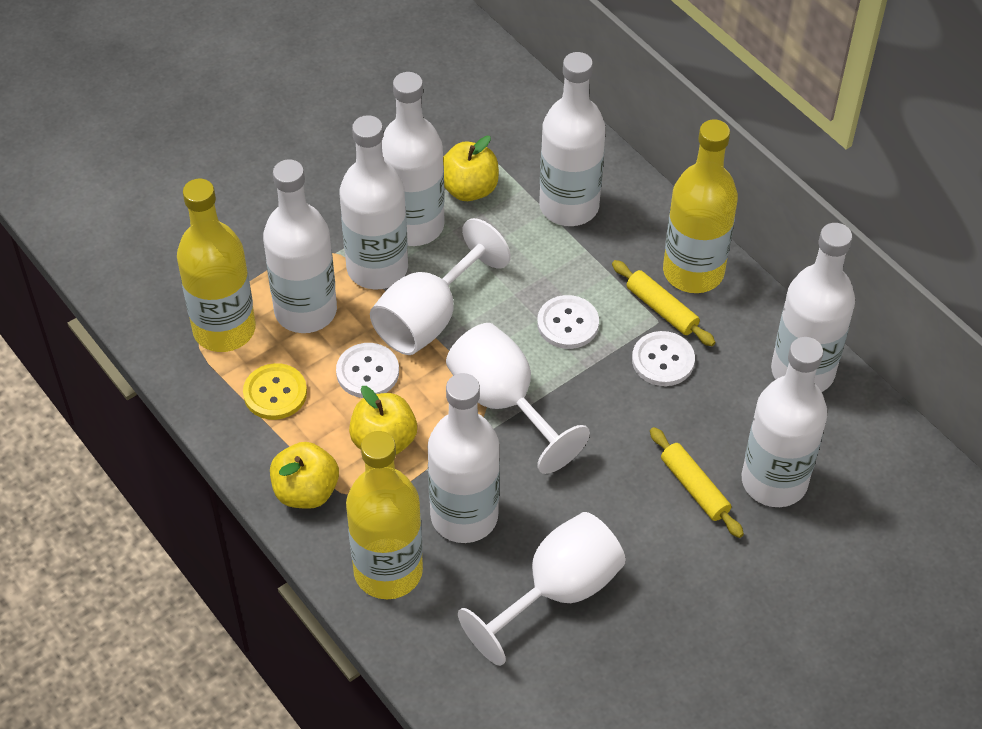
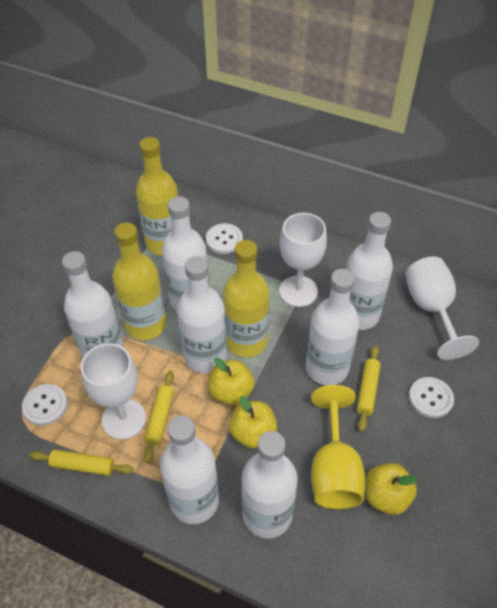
yellow button: 1 -> 0
yellow goblet: 0 -> 1
yellow rolling pin: 2 -> 3

